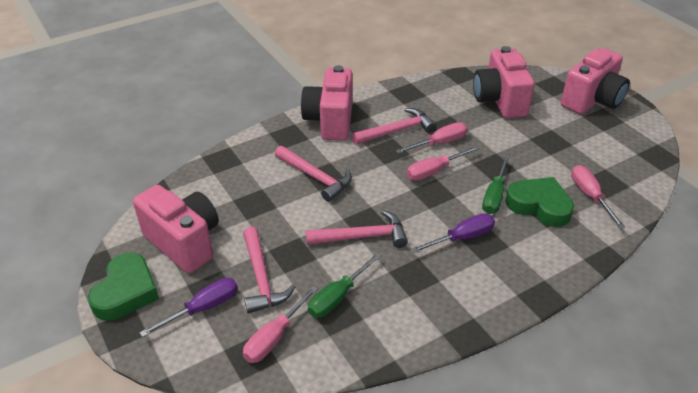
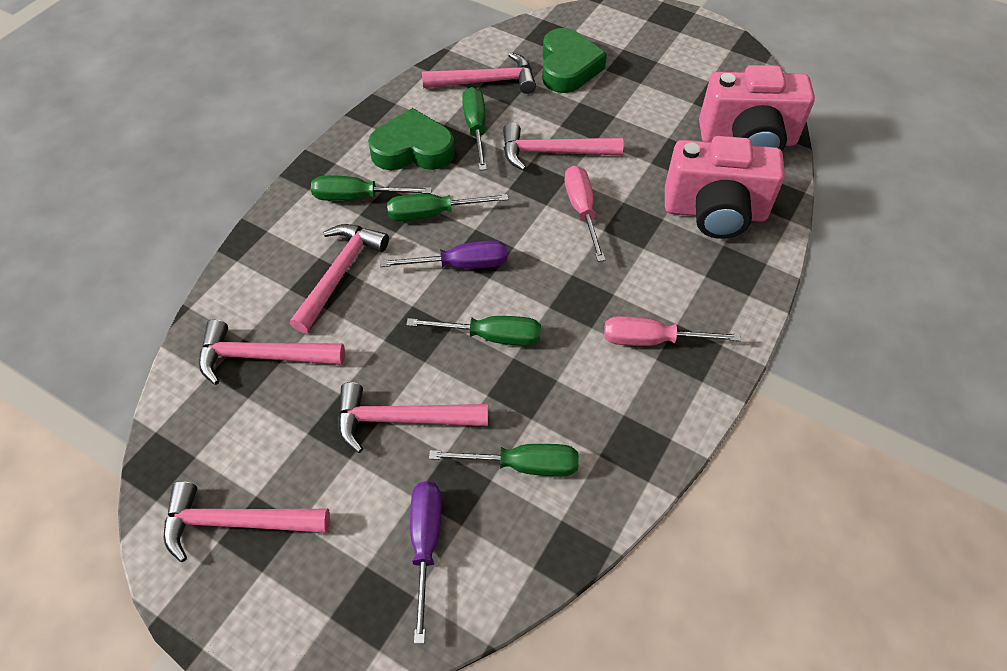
green screwdriver: 2 -> 5
pink camera: 4 -> 2
pink hammer: 4 -> 6
pink screwdriver: 4 -> 2

